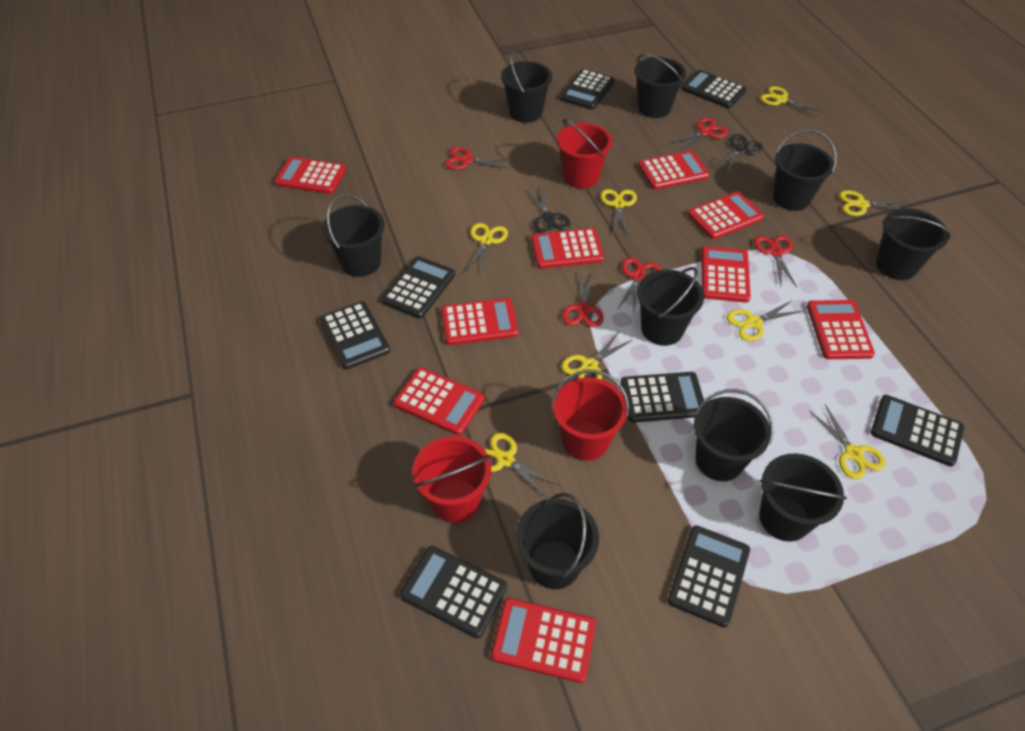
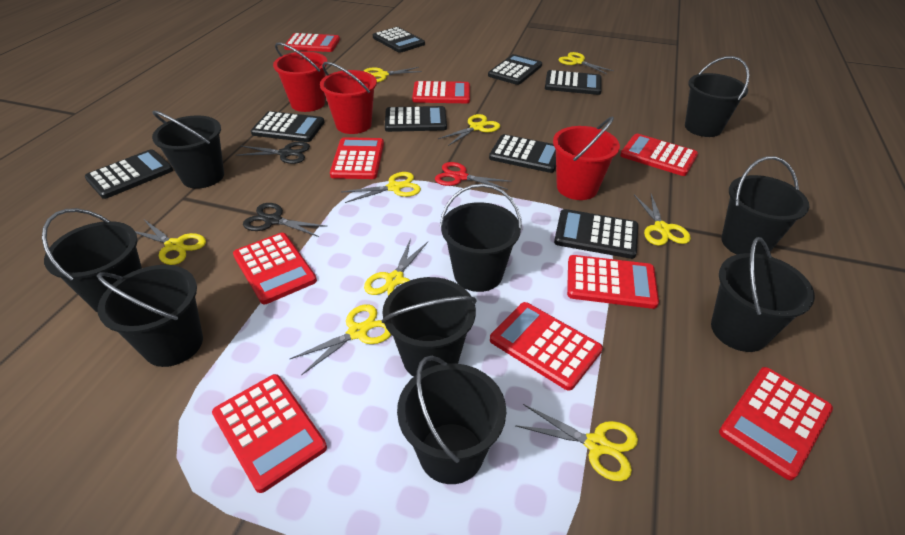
red scissors: 5 -> 1
yellow scissors: 8 -> 9

